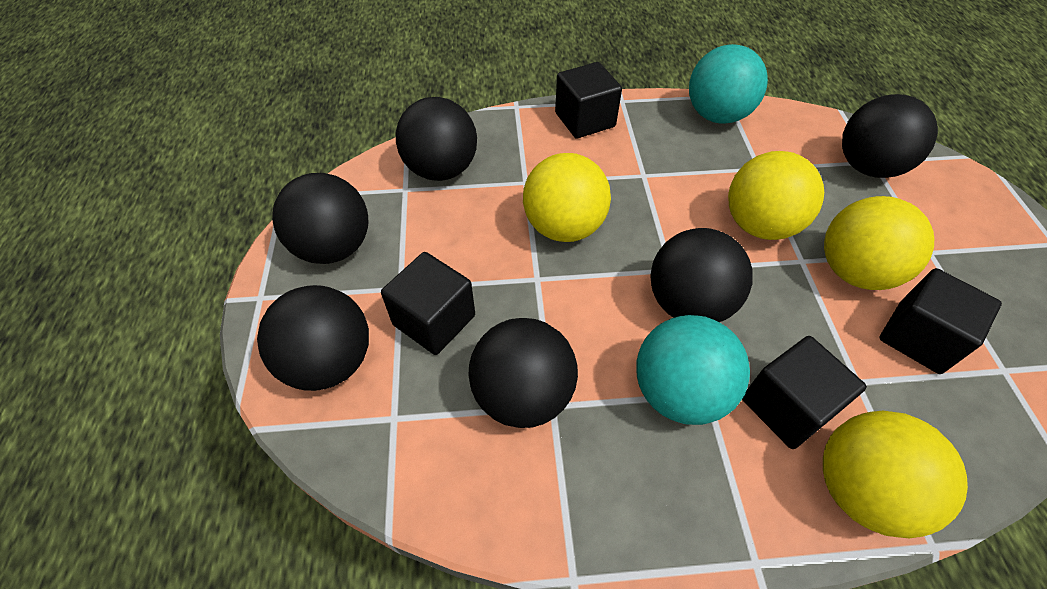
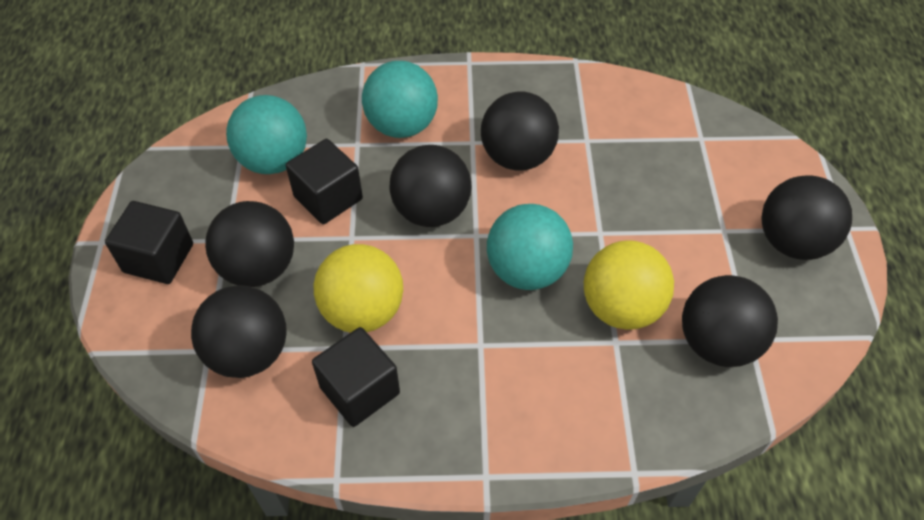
black cube: 4 -> 3
turquoise ball: 2 -> 3
yellow ball: 4 -> 2

